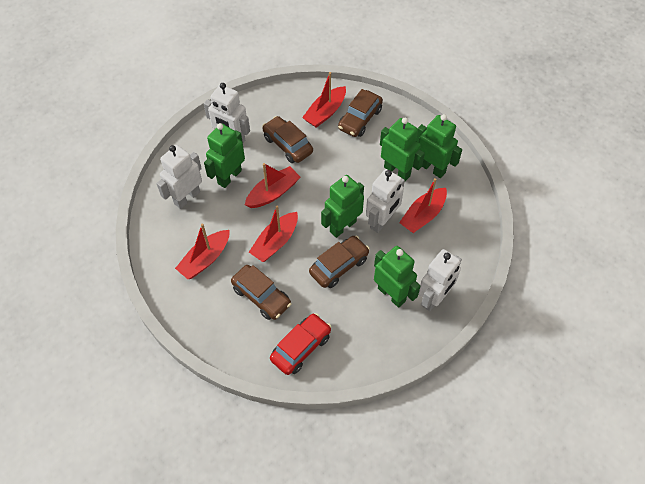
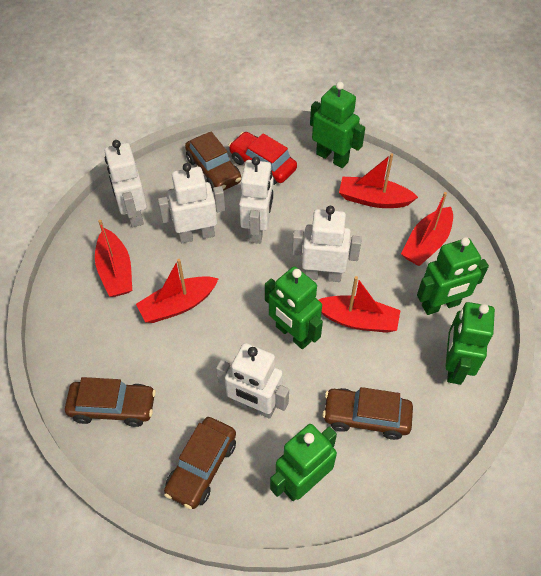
white robot: 4 -> 5

